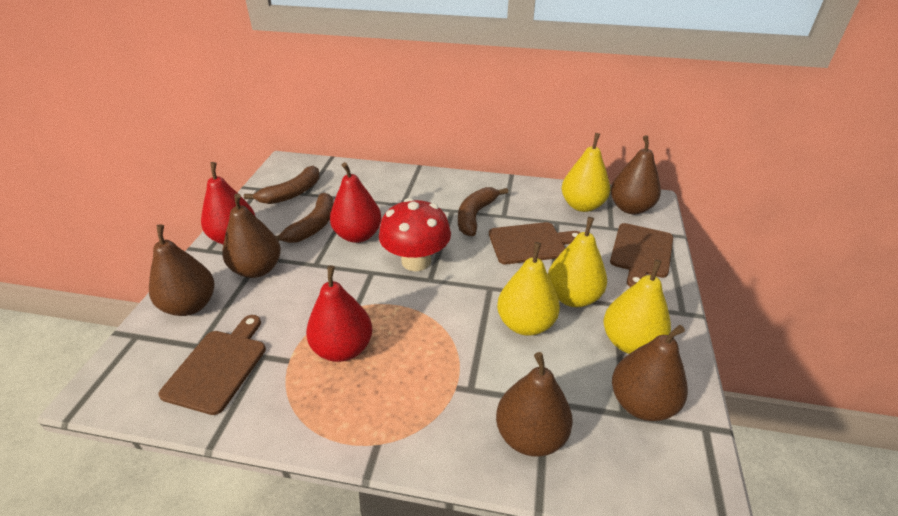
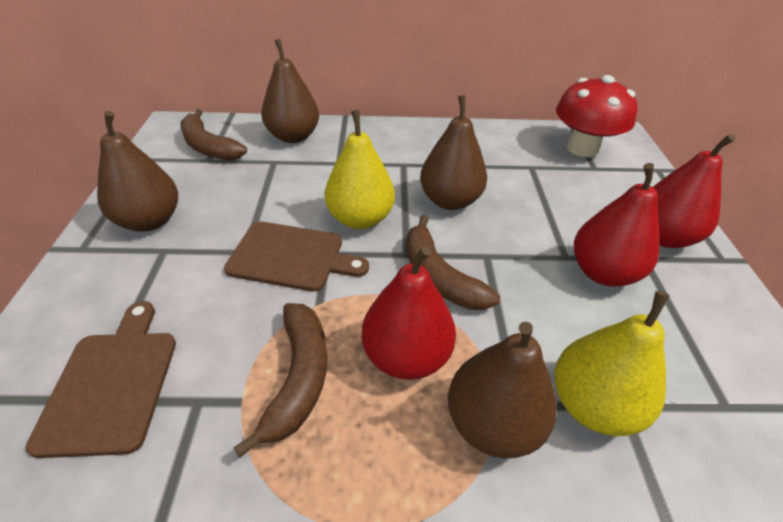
brown cutting board: 3 -> 2
brown pear: 5 -> 4
yellow pear: 4 -> 2

